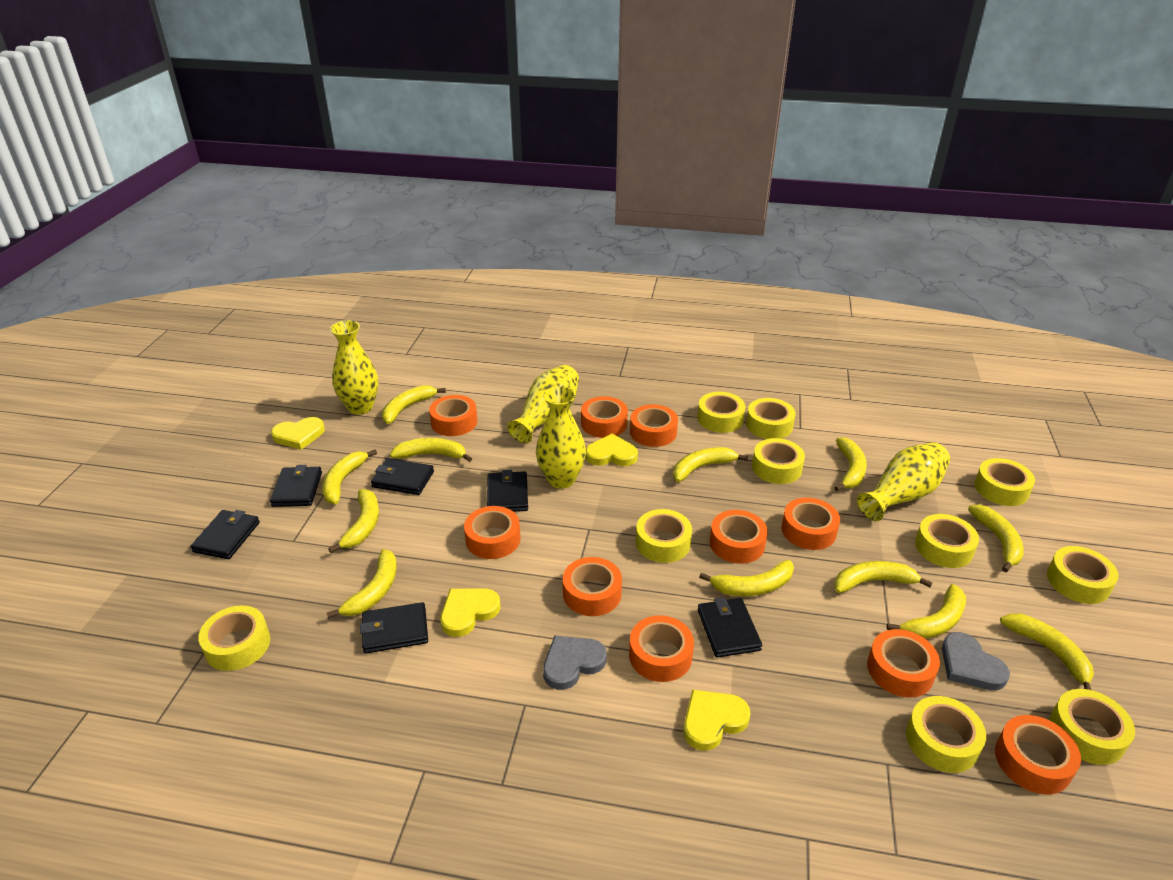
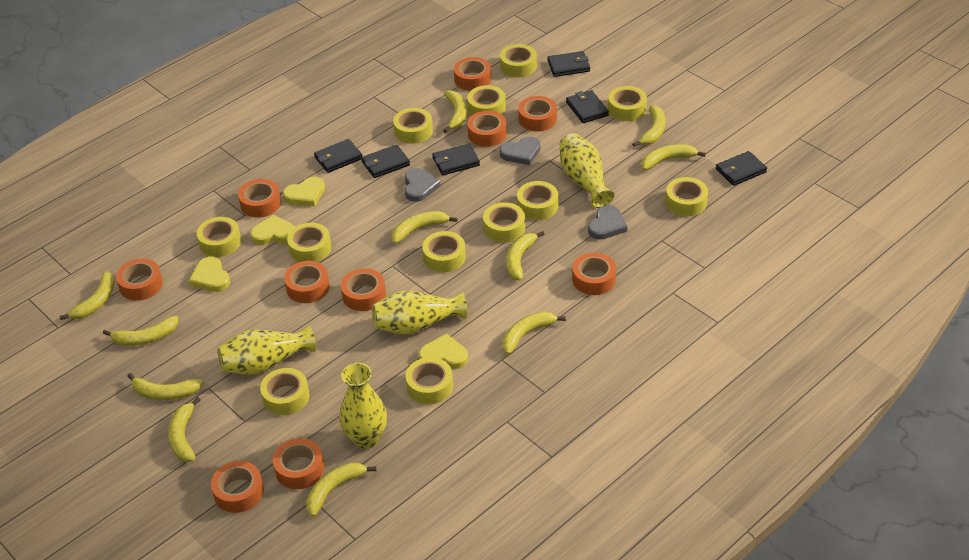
grey heart: 2 -> 3
yellow banana: 12 -> 11
yellow tape: 10 -> 12

